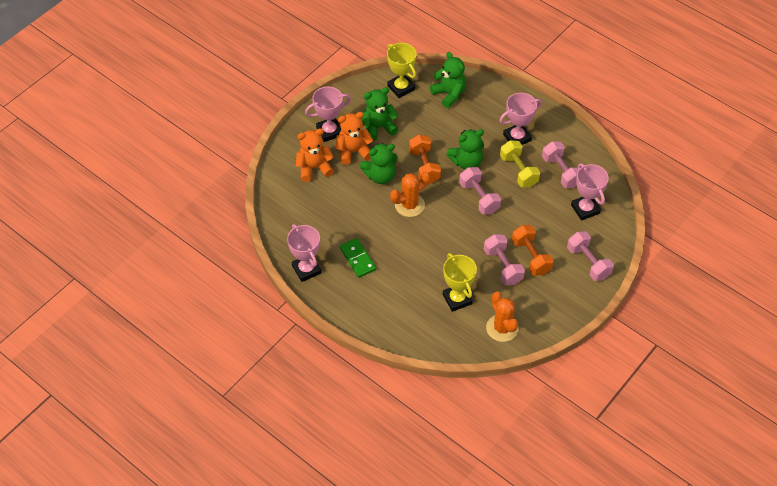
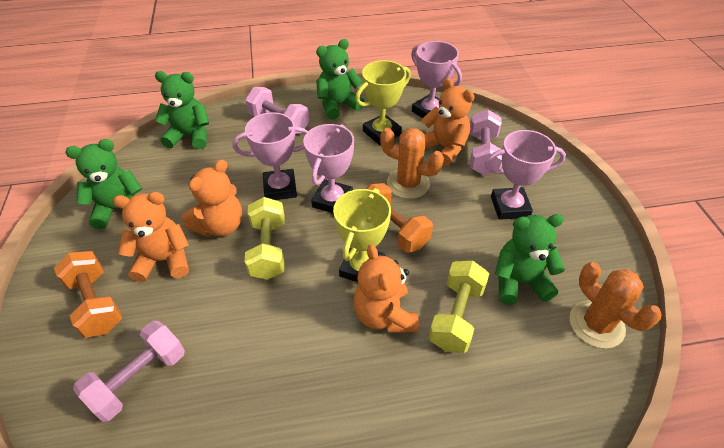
green domino: 1 -> 0
orange teddy bear: 2 -> 4
pink dumbbell: 4 -> 3
yellow dumbbell: 1 -> 2

